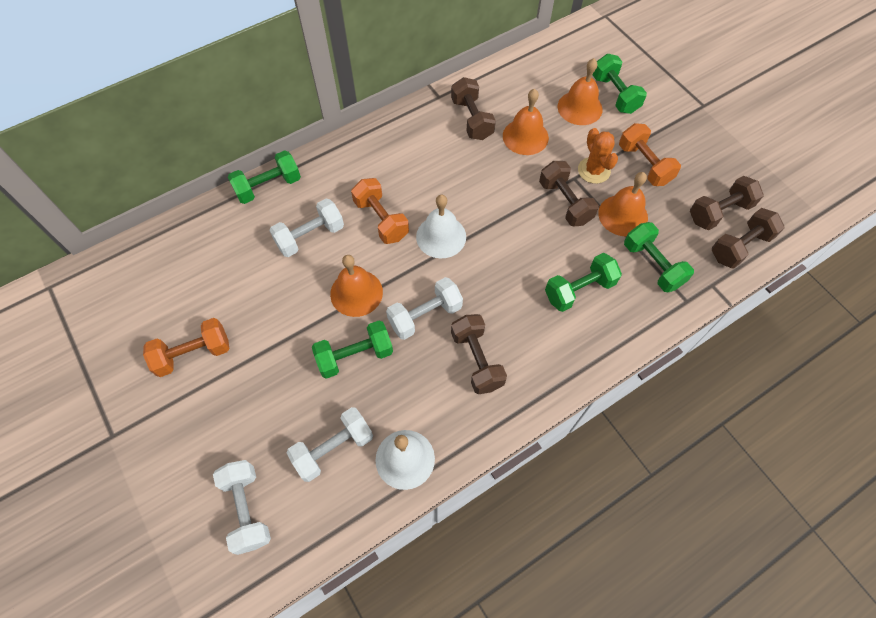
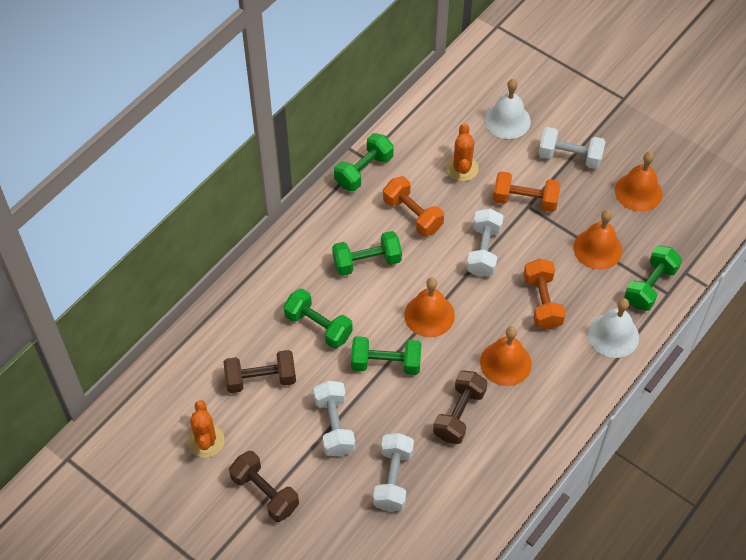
brown dumbbell: 5 -> 3
orange cactus: 1 -> 2

